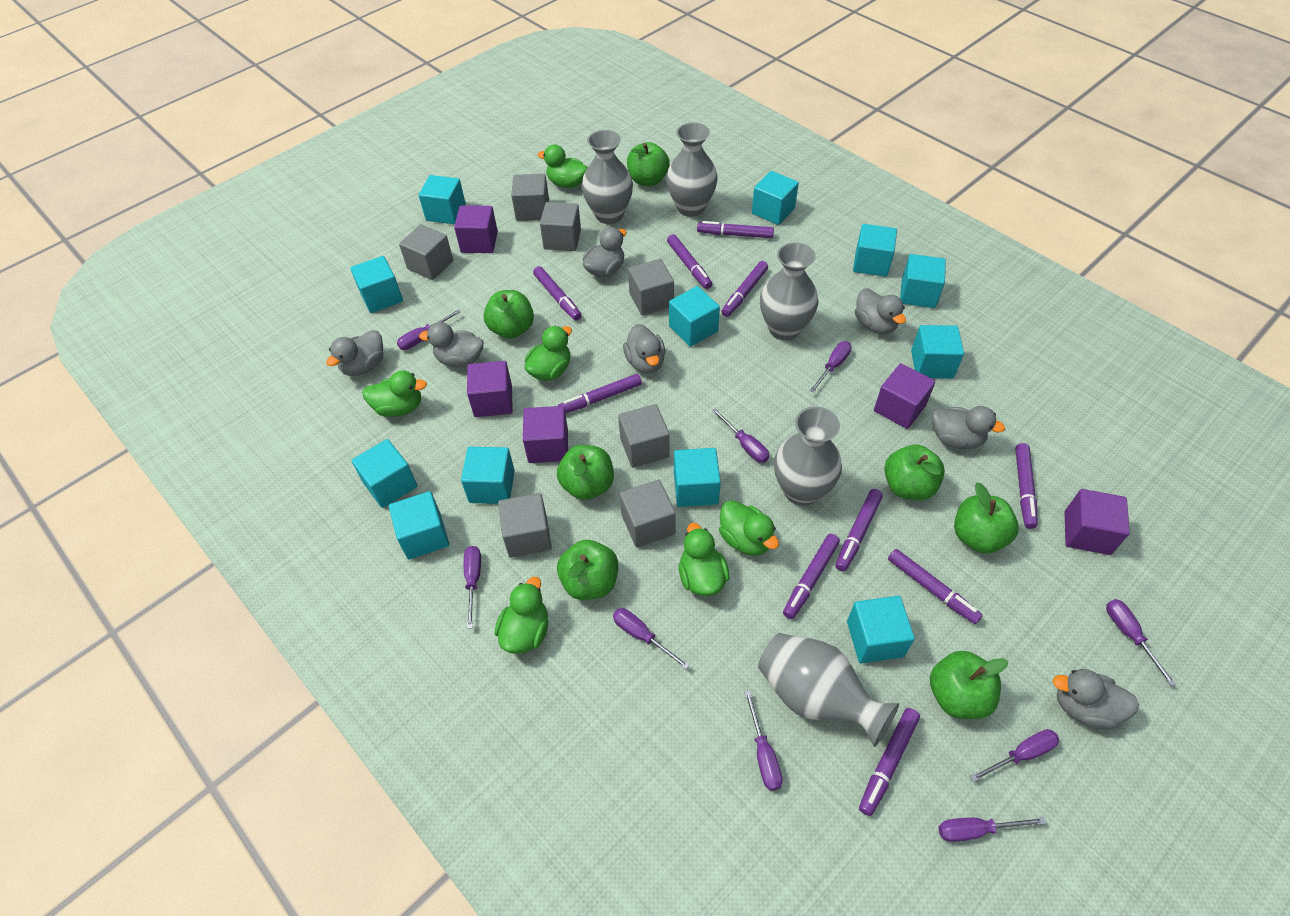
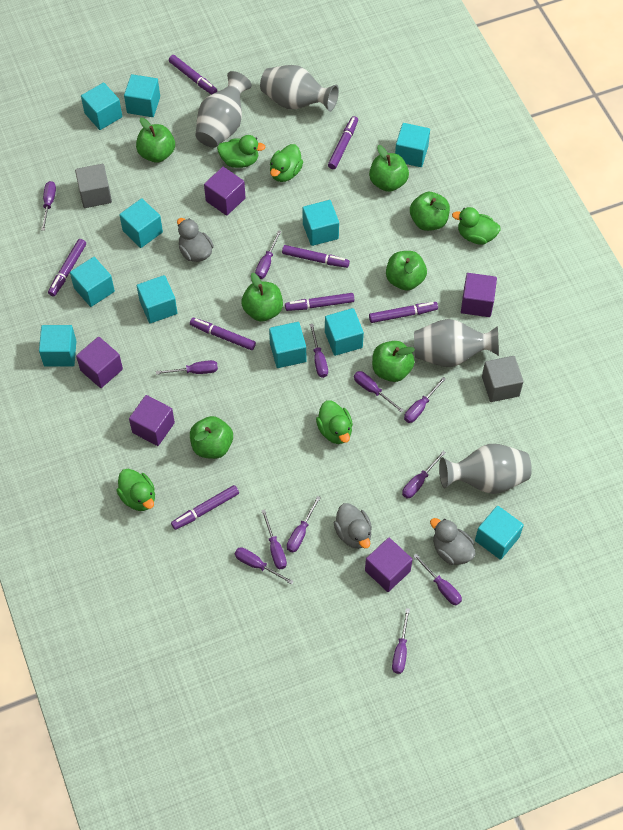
green duck: 6 -> 5
grey cube: 7 -> 2
grey duck: 7 -> 3
grey vase: 5 -> 4
purple marker: 10 -> 8
purple screwdriver: 9 -> 12
turquoise cube: 12 -> 11

